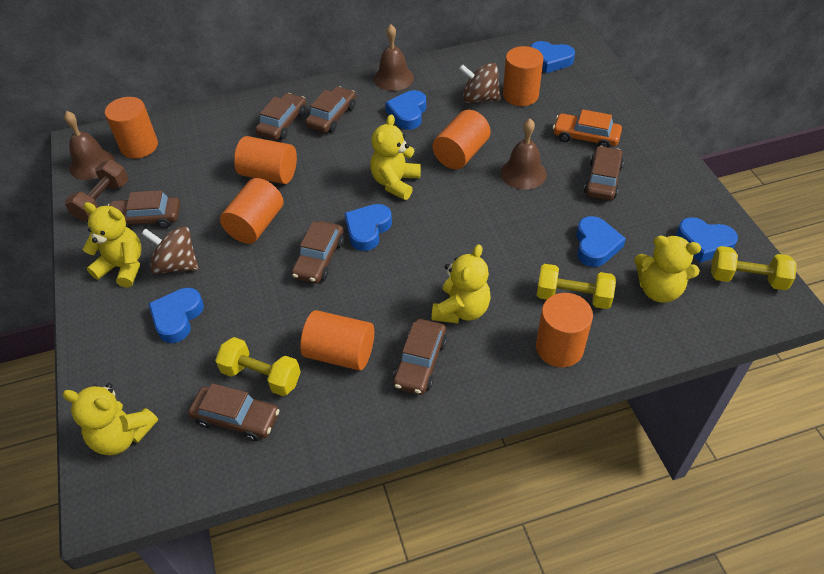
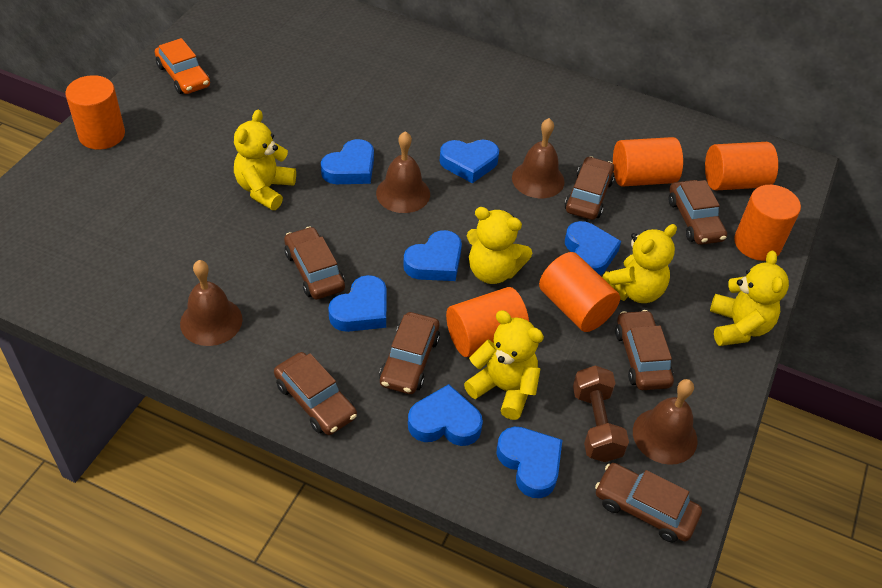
blue heart: 6 -> 7
brown bell: 3 -> 4
brown spinning top: 2 -> 0
orange cylinder: 7 -> 6
yellow dumbbell: 3 -> 0

